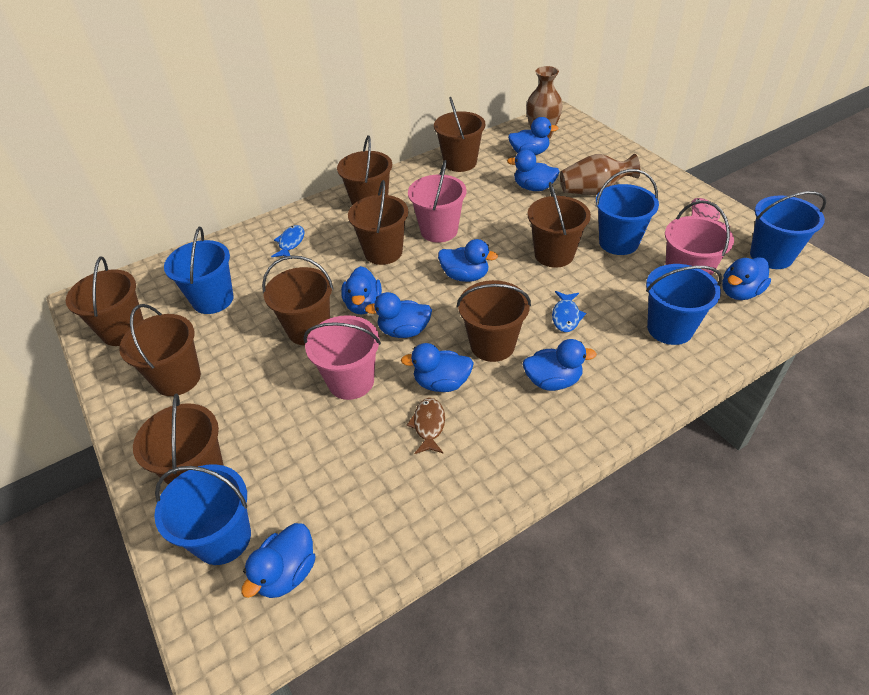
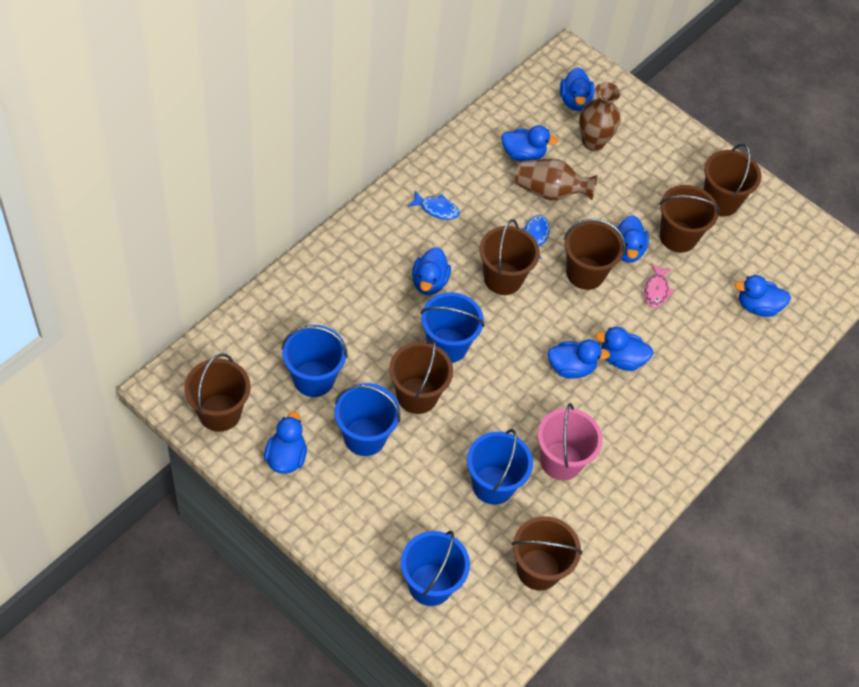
blue duck: 9 -> 8
brown bucket: 9 -> 7
brown fish: 1 -> 0
pink bucket: 3 -> 1

